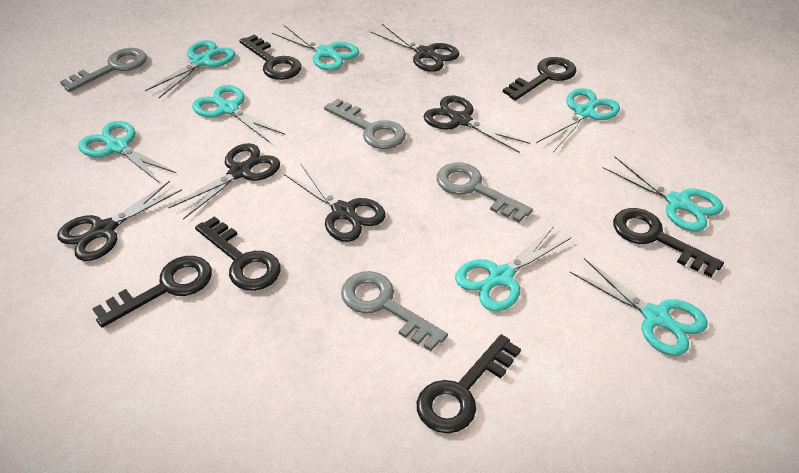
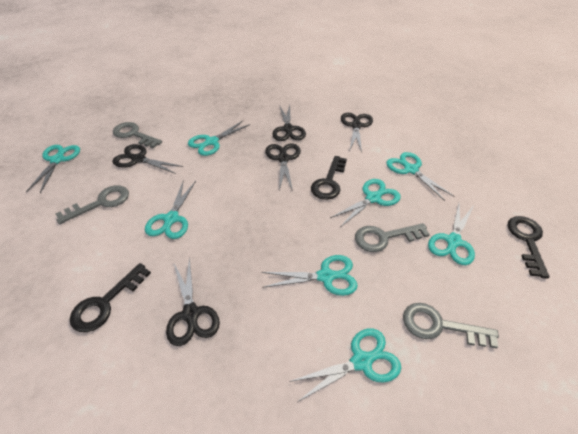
black key: 6 -> 3

